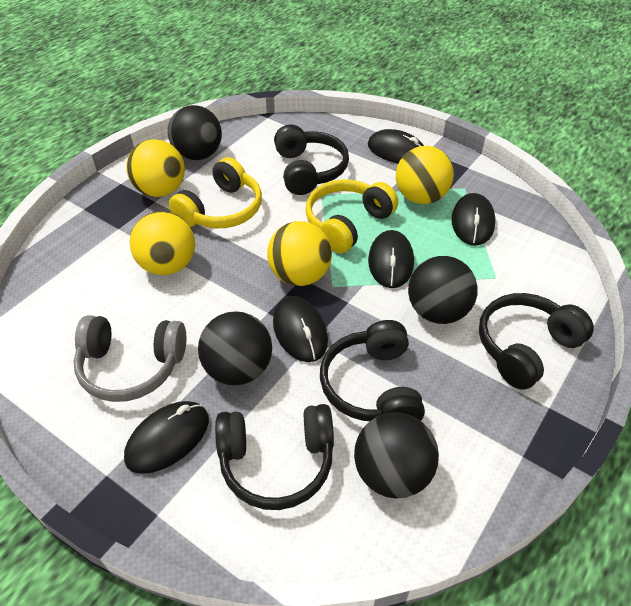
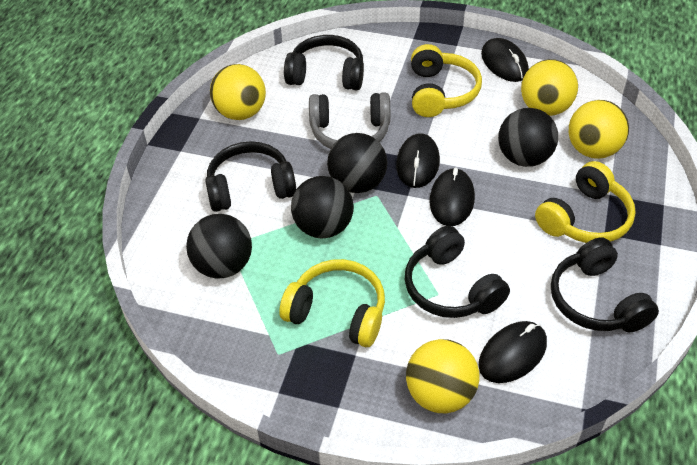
black mouse: 5 -> 4
yellow headphones: 2 -> 3

